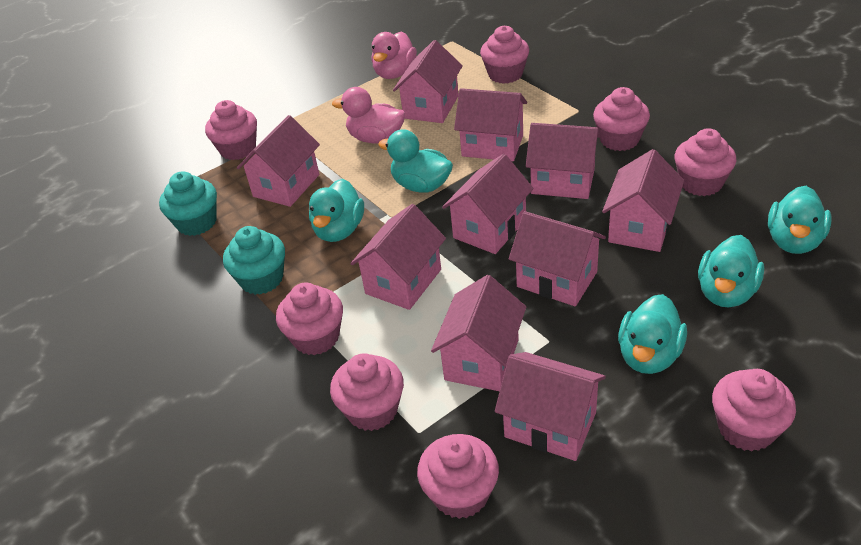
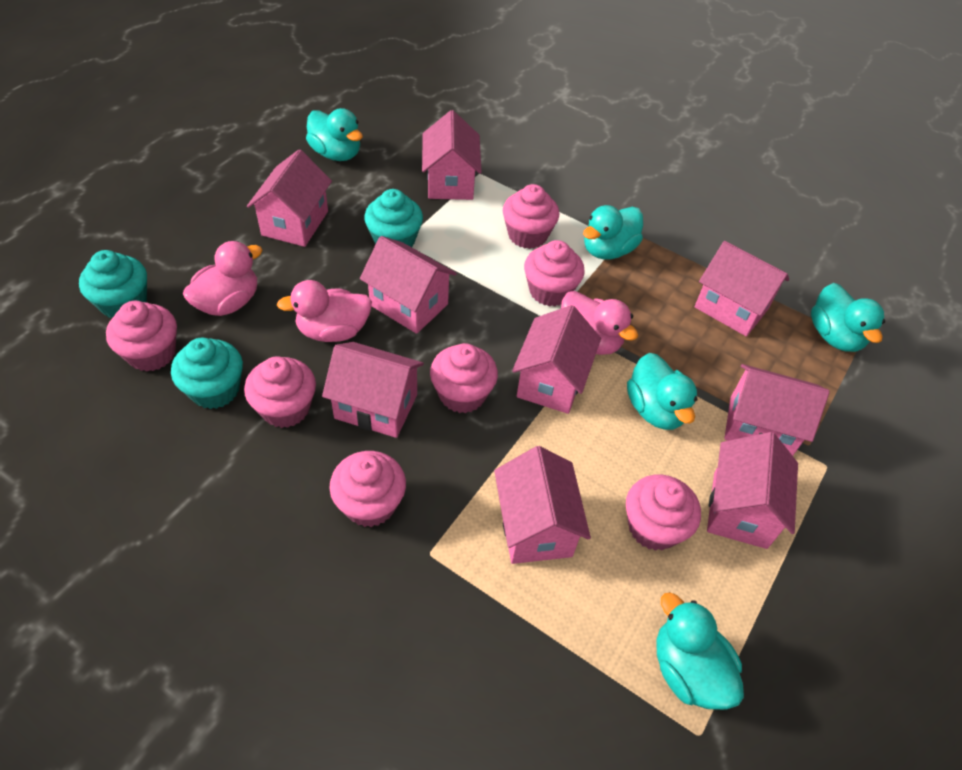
pink cupcake: 8 -> 7
pink duck: 2 -> 3
pink house: 10 -> 9
turquoise cupcake: 2 -> 3

